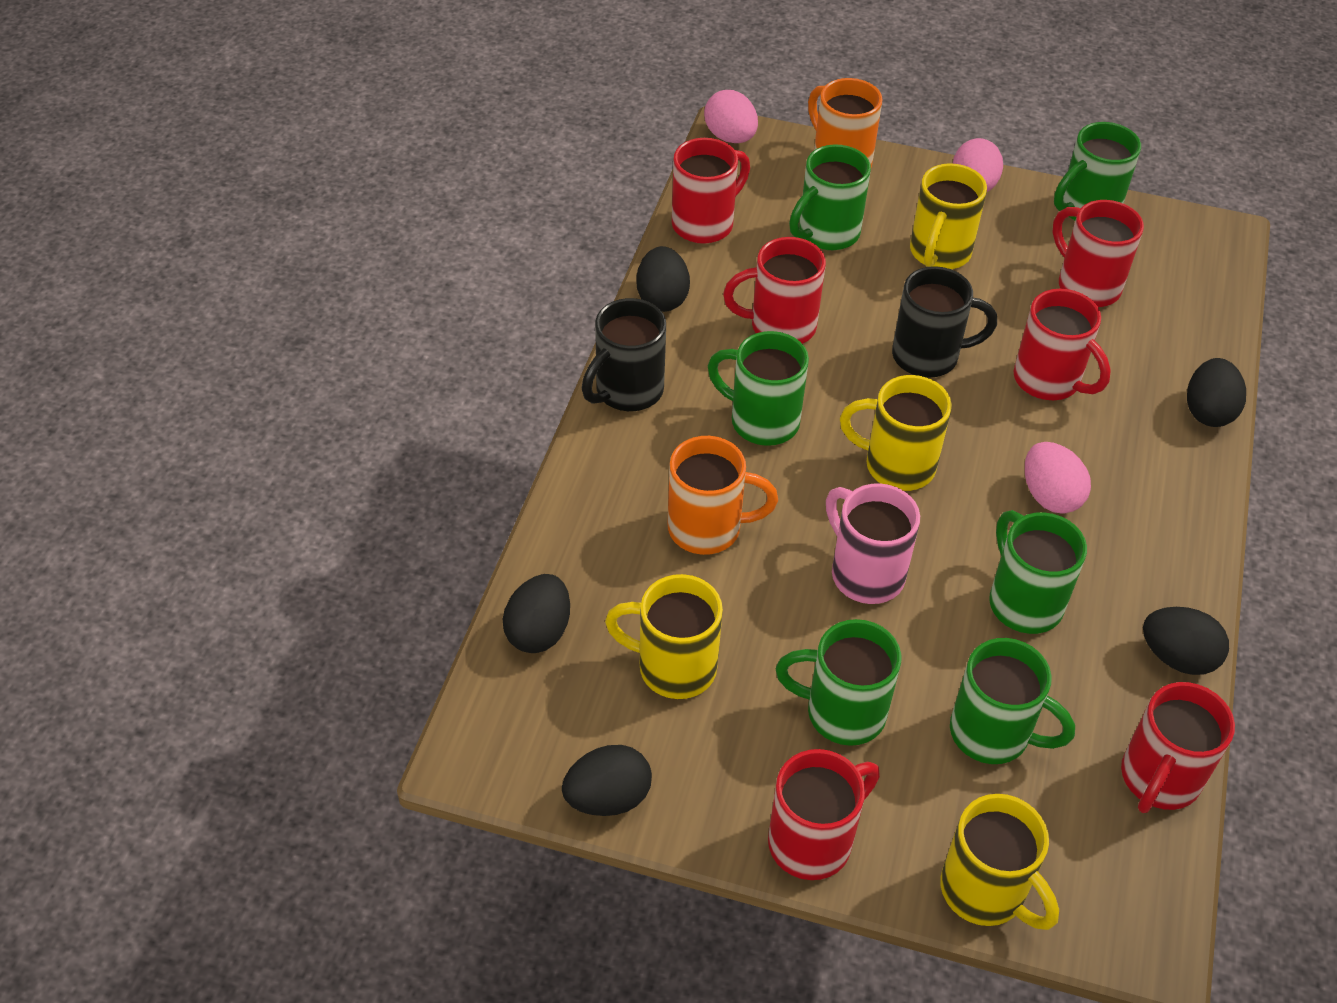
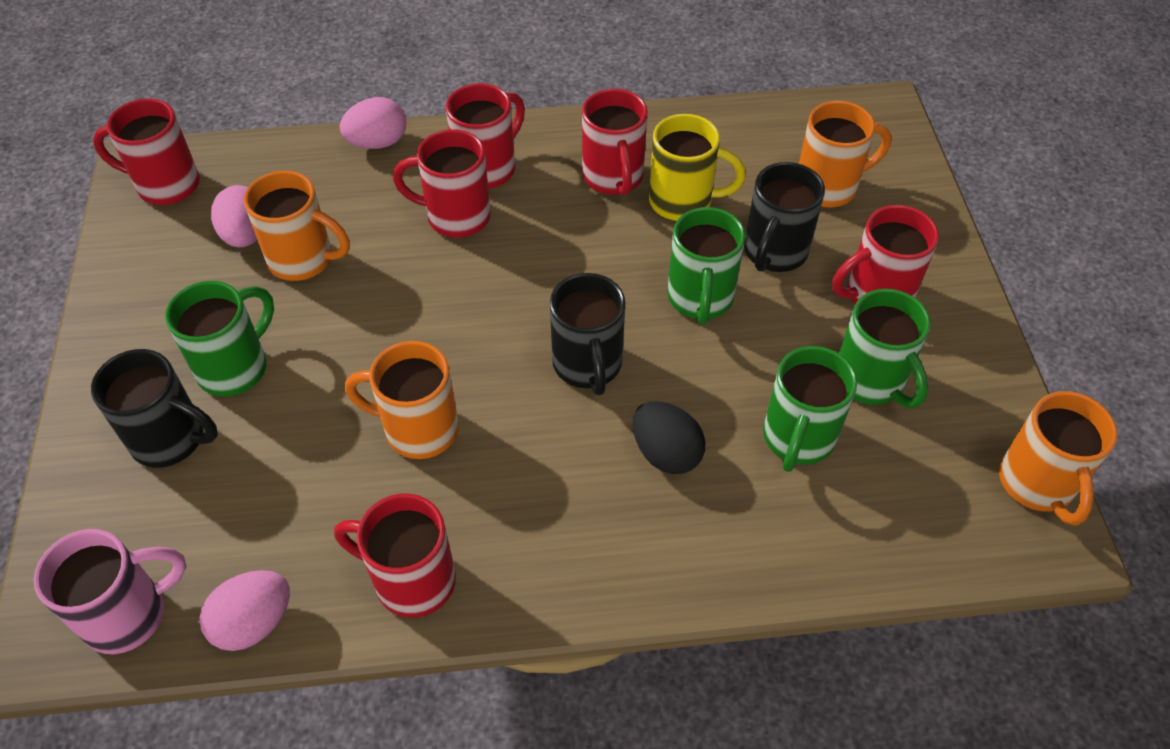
black egg: 5 -> 1
black mug: 2 -> 3
green mug: 6 -> 4
orange mug: 2 -> 4
yellow mug: 4 -> 1

